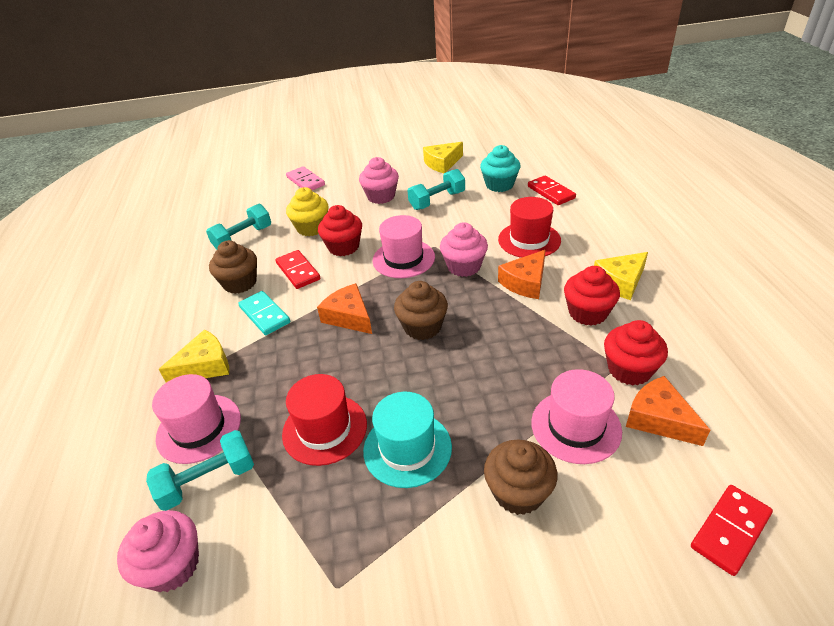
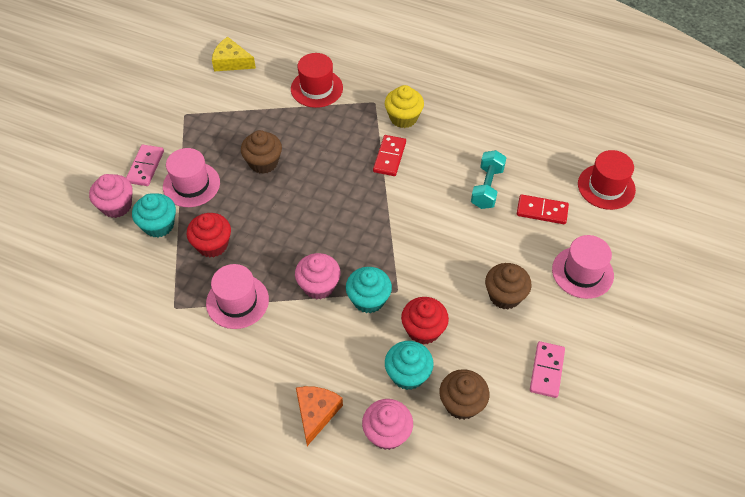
orange cheese: 3 -> 1
pink domino: 1 -> 2
red cupcake: 3 -> 2
red domino: 3 -> 2
turquoise cupcake: 1 -> 3
turquoise domino: 1 -> 0
turquoise dumbbell: 3 -> 1
turquoise hat: 1 -> 0
yellow cheese: 3 -> 1

